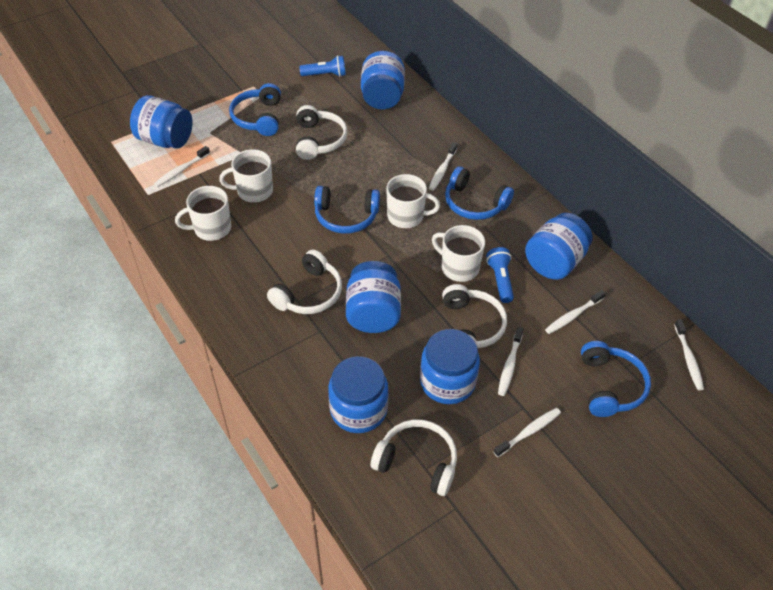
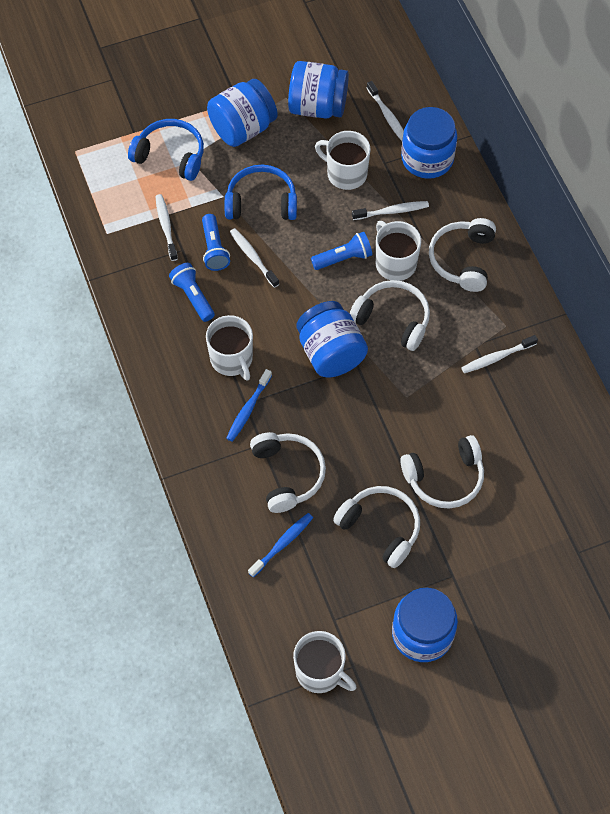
blue flashlight: 2 -> 3
blue headphones: 4 -> 2
blue jar: 6 -> 5
blue toothbrush: 0 -> 2
white headphones: 4 -> 5
white toothbrush: 6 -> 5

